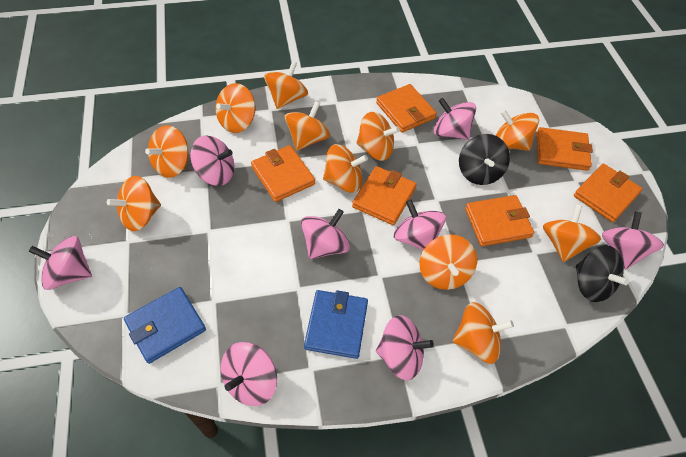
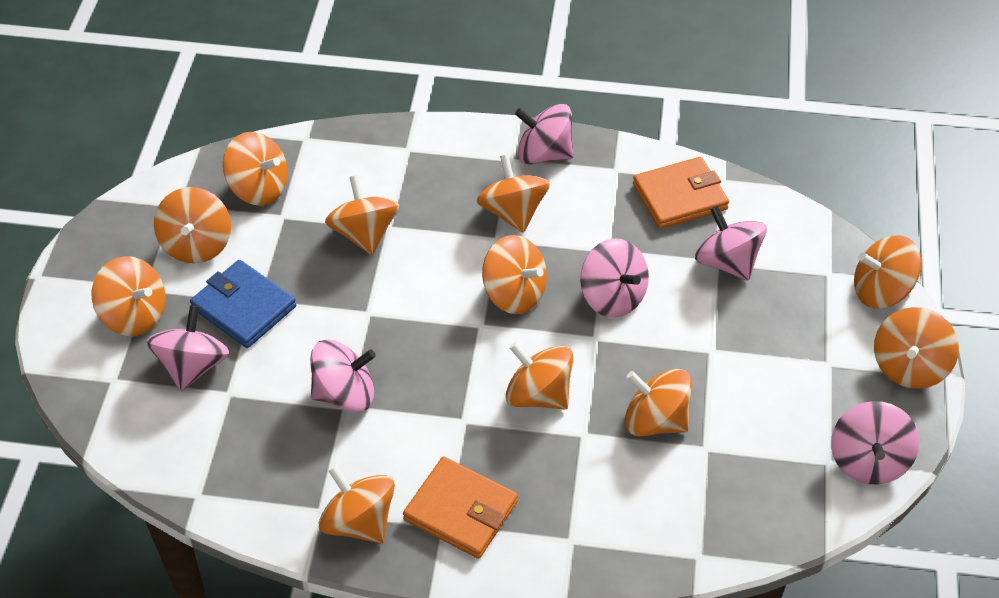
black spinning top: 2 -> 0
blue wallet: 2 -> 1
orange wallet: 6 -> 2
pink spinning top: 8 -> 6

